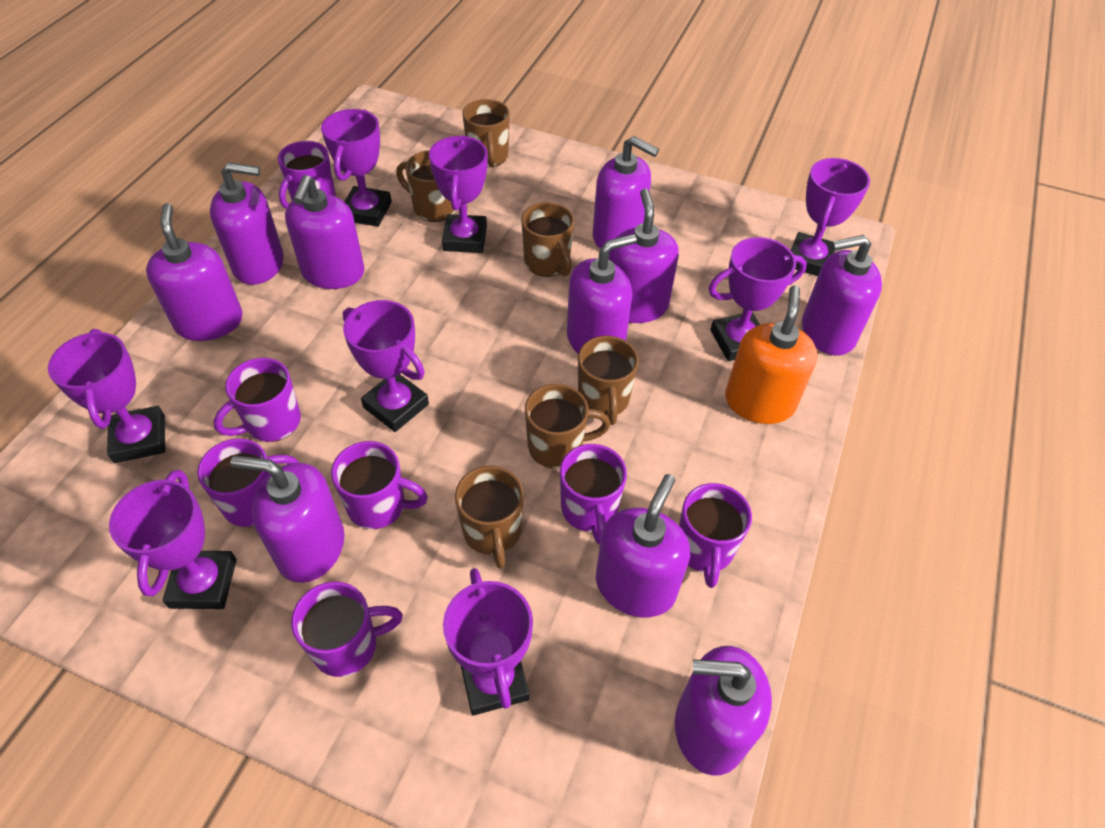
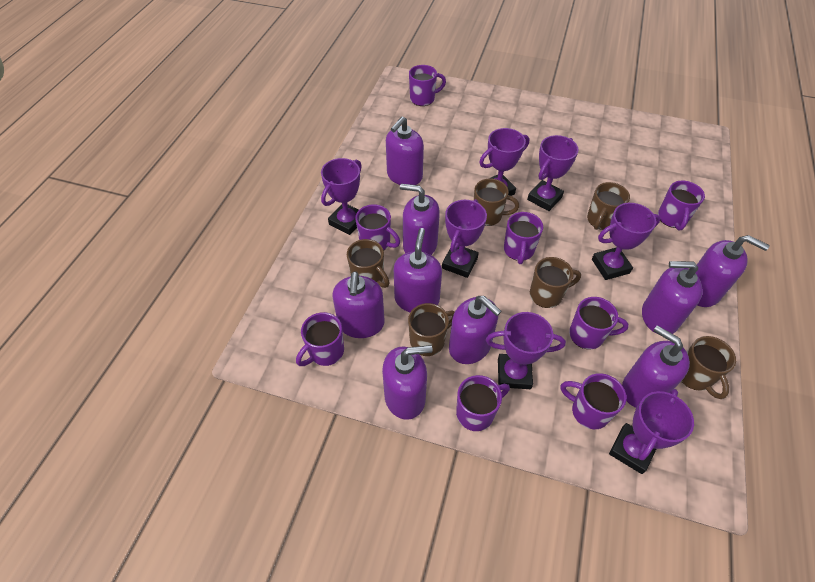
orange soap dispenser: 1 -> 0
purple mug: 7 -> 8
purple soap dispenser: 10 -> 9
purple trophy: 8 -> 7

